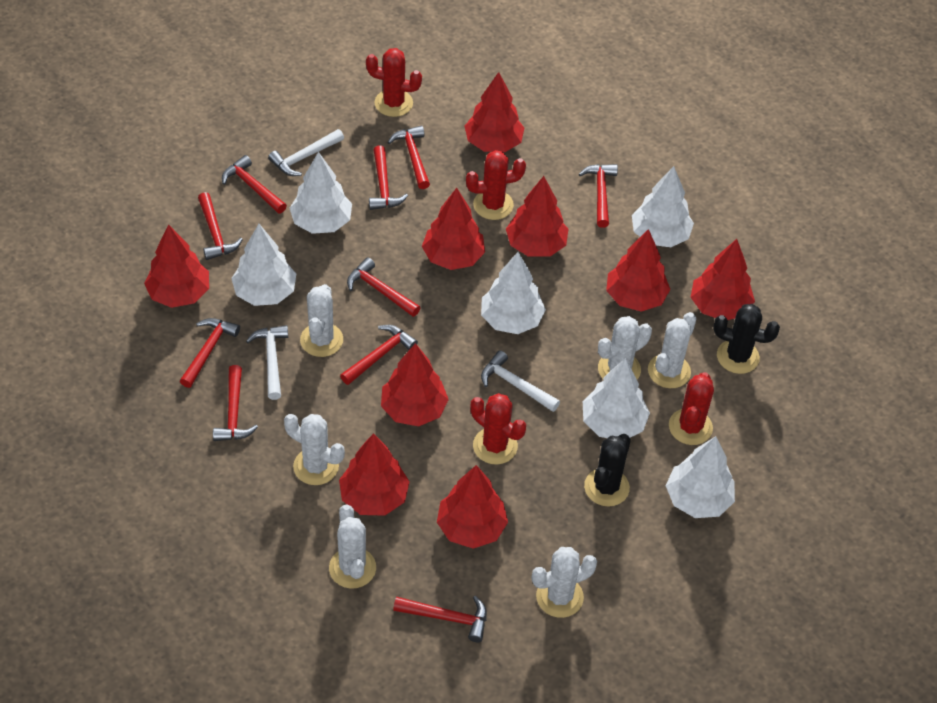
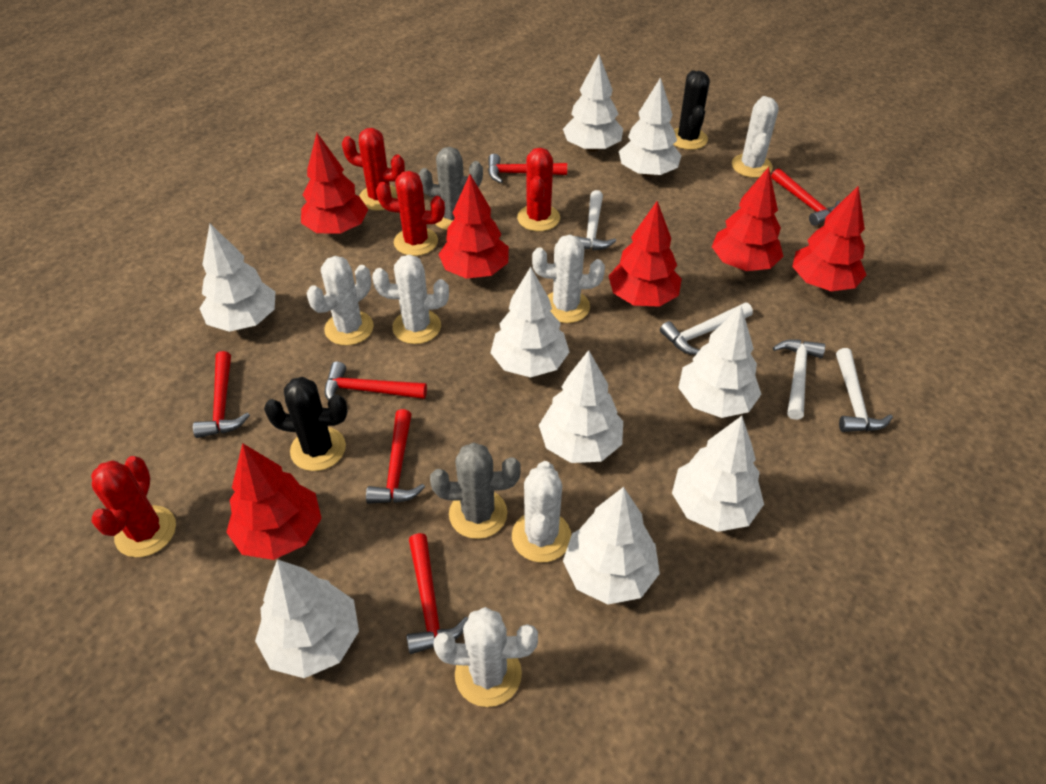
grey cactus: 0 -> 2
red hammer: 10 -> 6
red tree: 9 -> 6
white hammer: 3 -> 4
white tree: 6 -> 9

